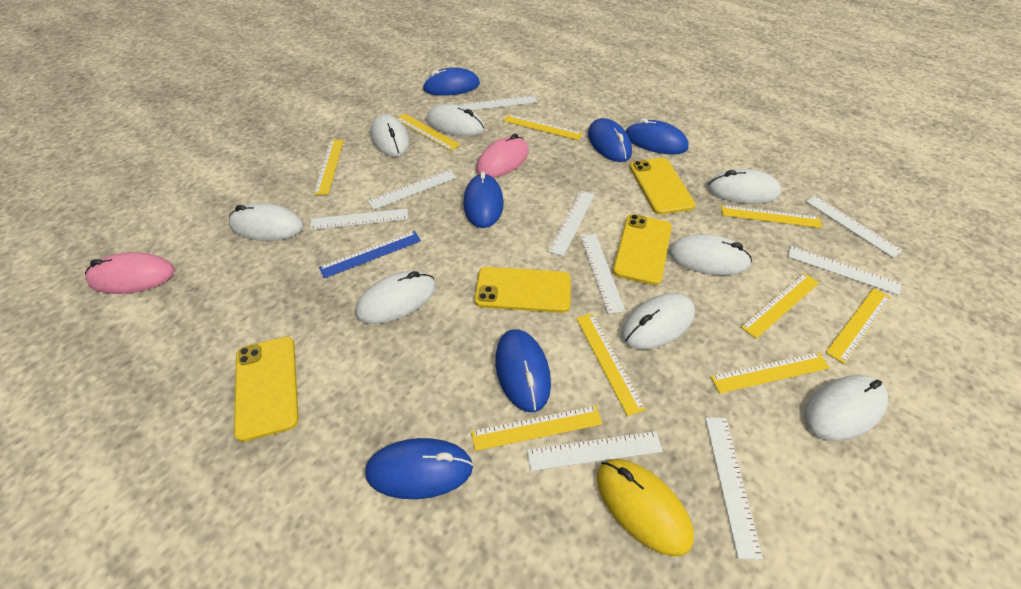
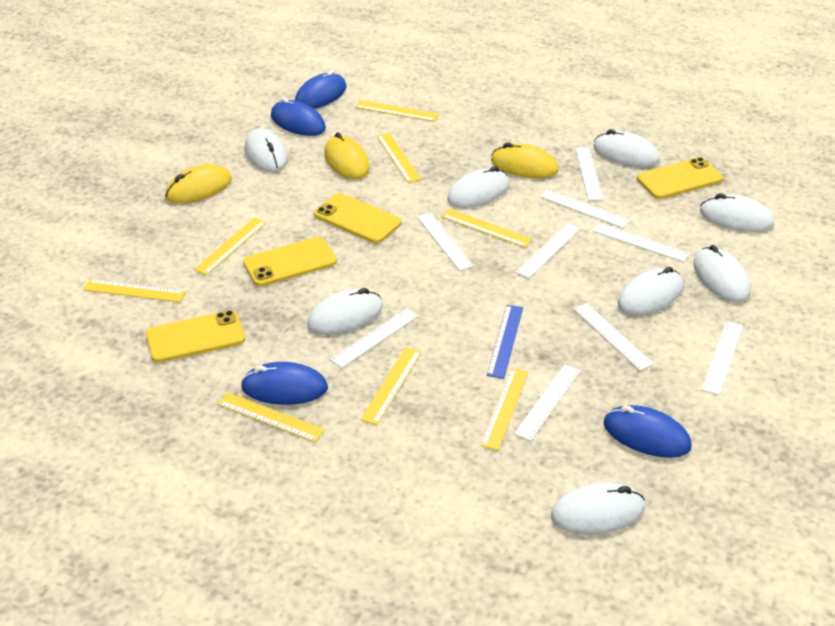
blue mouse: 6 -> 4
pink mouse: 2 -> 0
yellow mouse: 1 -> 3
yellow ruler: 9 -> 8

